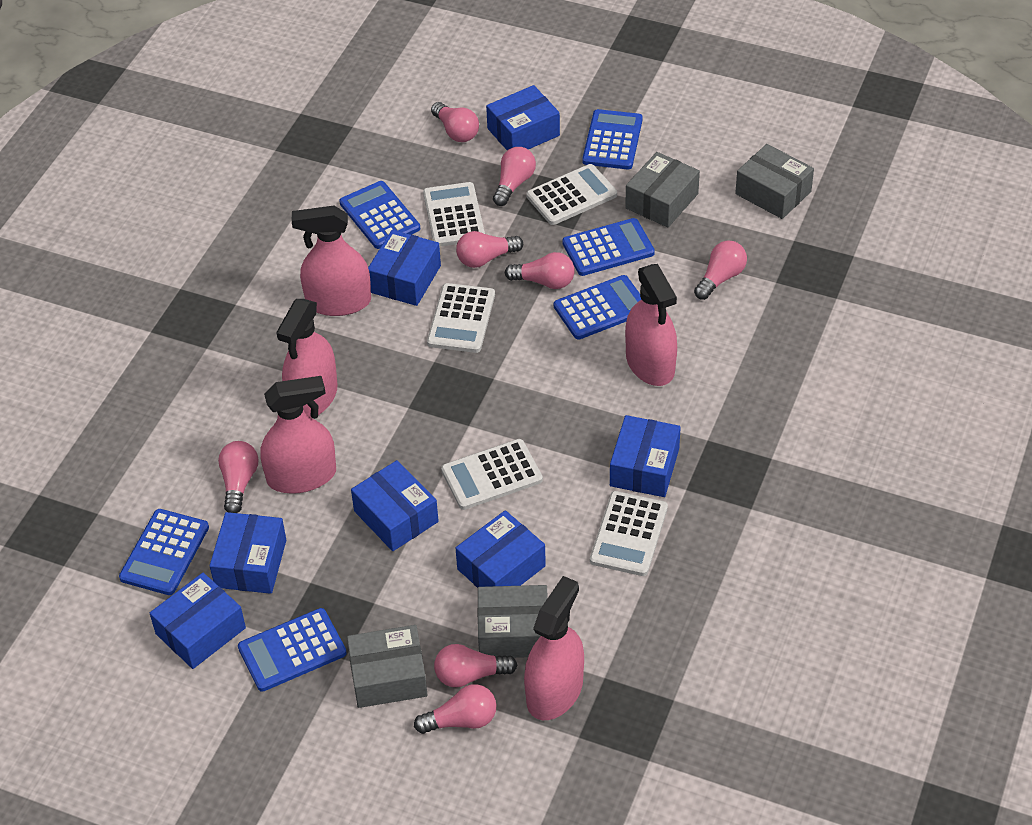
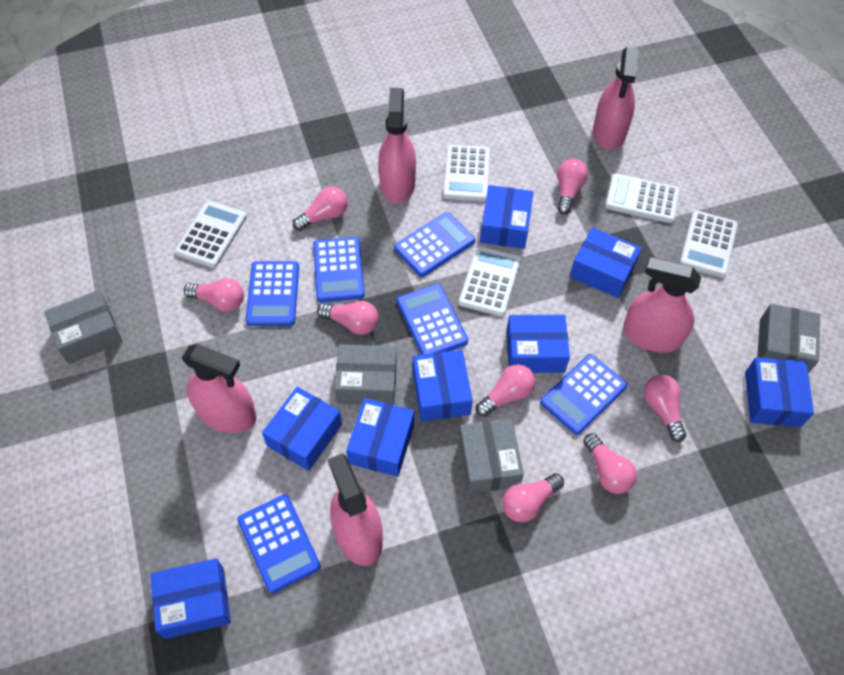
blue box: 7 -> 8

